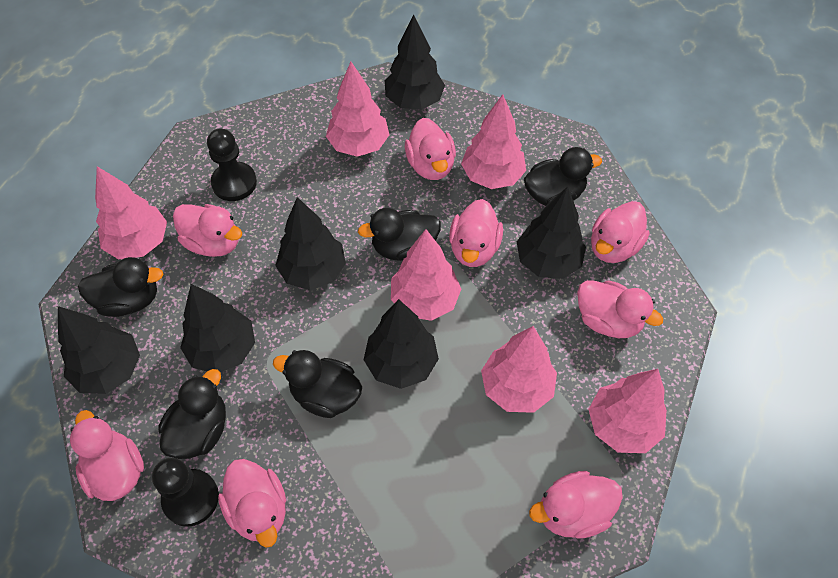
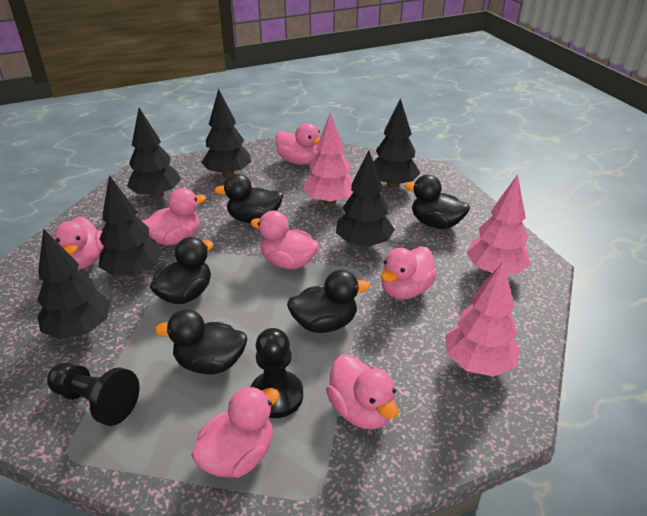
pink duck: 8 -> 7
pink tree: 6 -> 3

